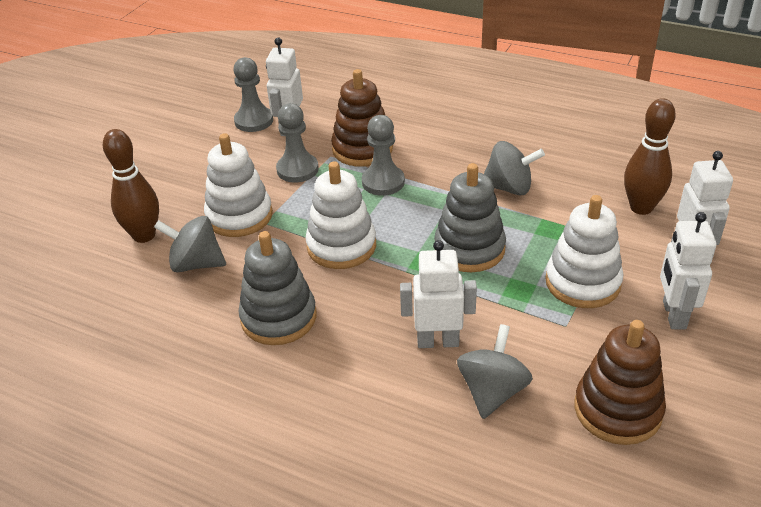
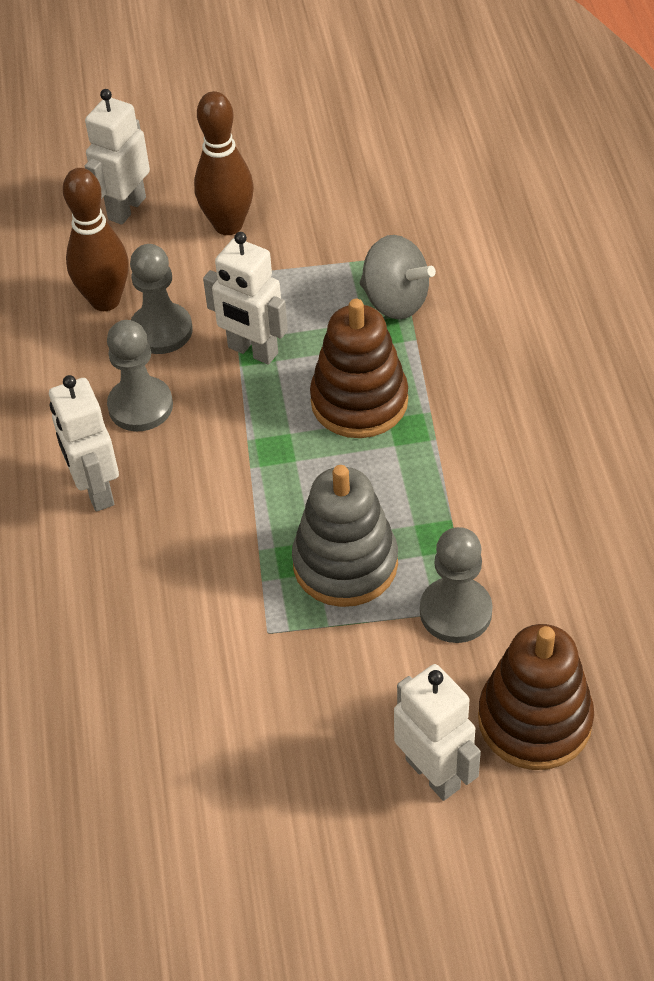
grey spinning top: 3 -> 1
grey stacking toy: 2 -> 1
white stacking toy: 3 -> 0

